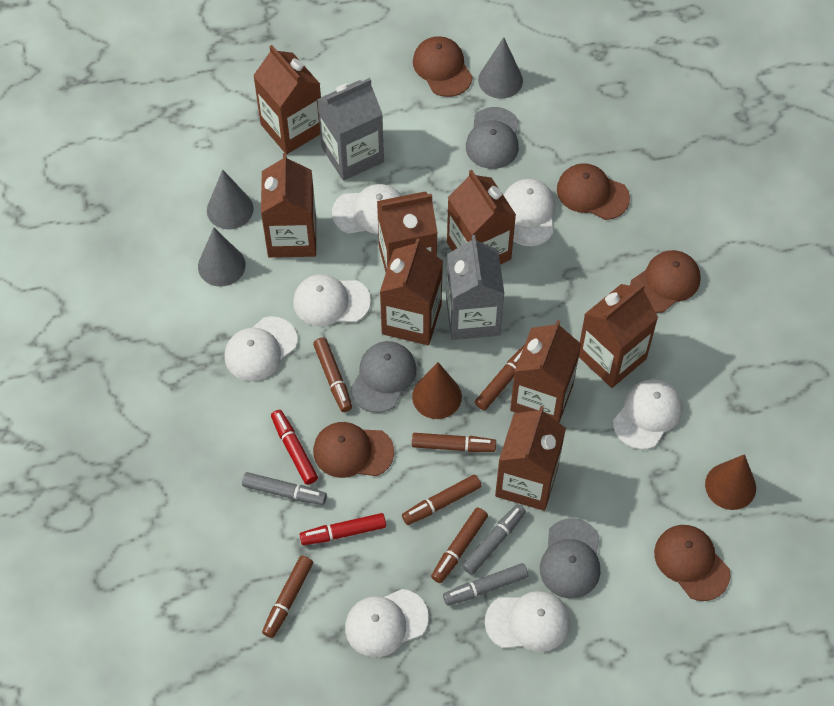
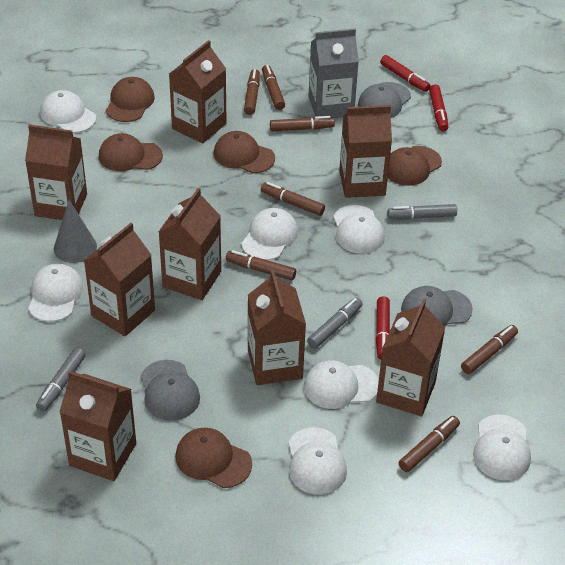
brown cone: 2 -> 0
brown marker: 6 -> 7
grey carton: 2 -> 1
grey cone: 3 -> 1
red marker: 2 -> 3

